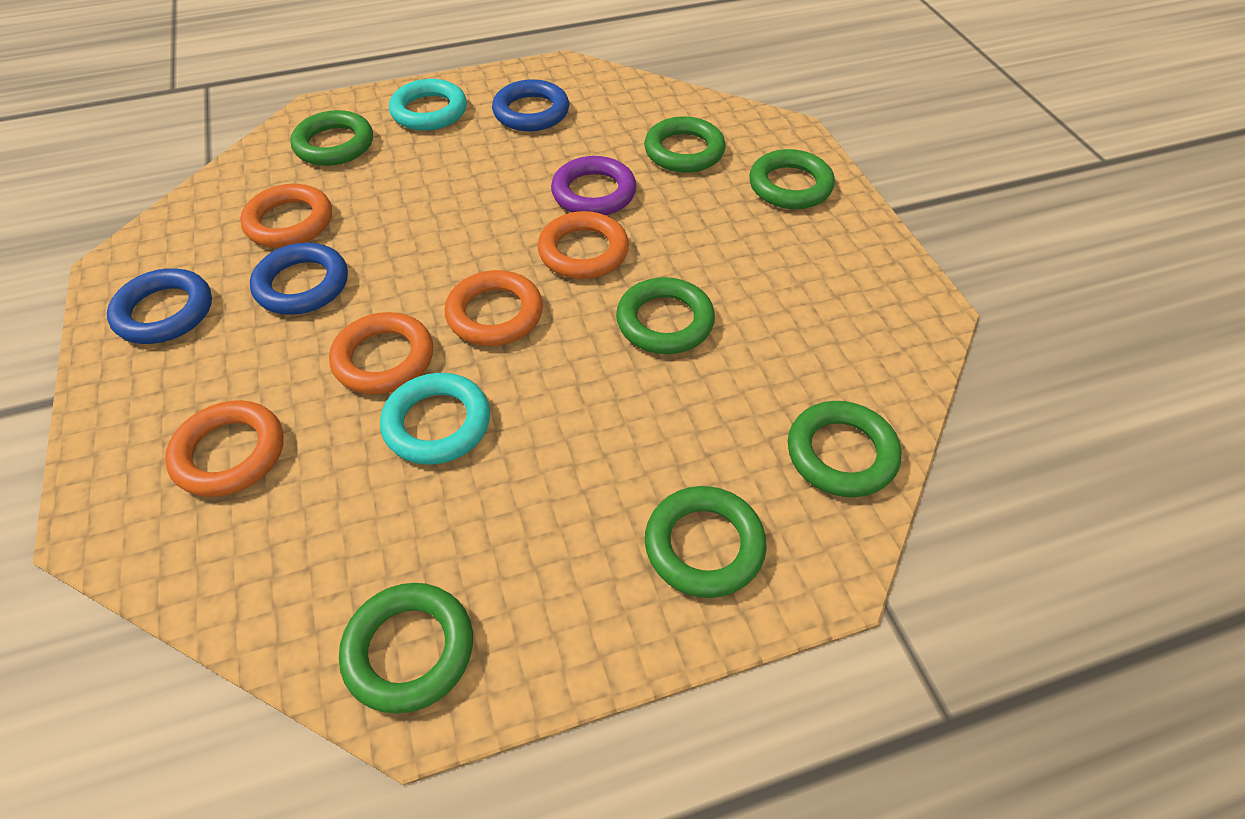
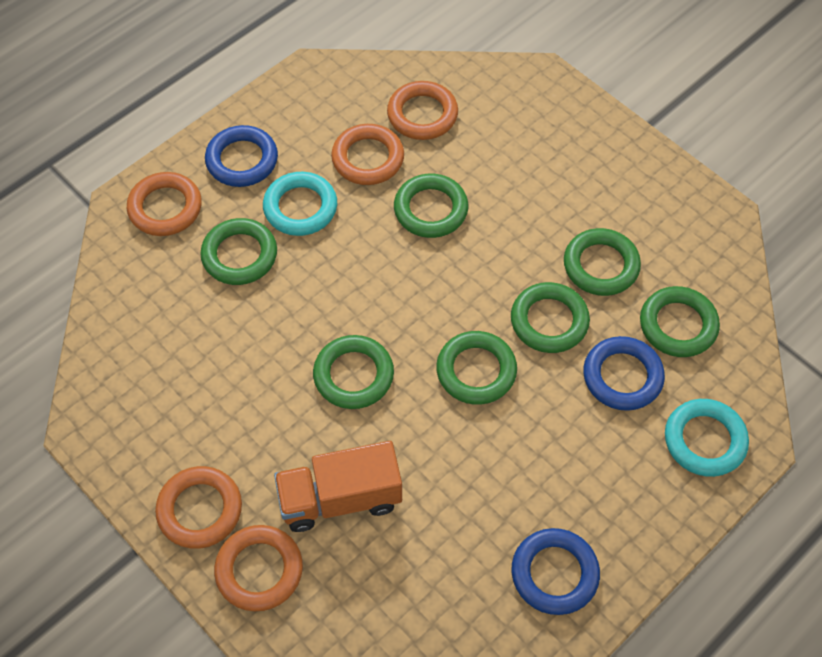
orange truck: 0 -> 1
purple ring: 1 -> 0

